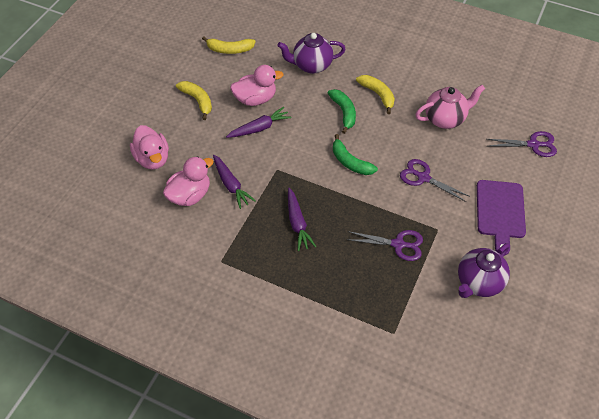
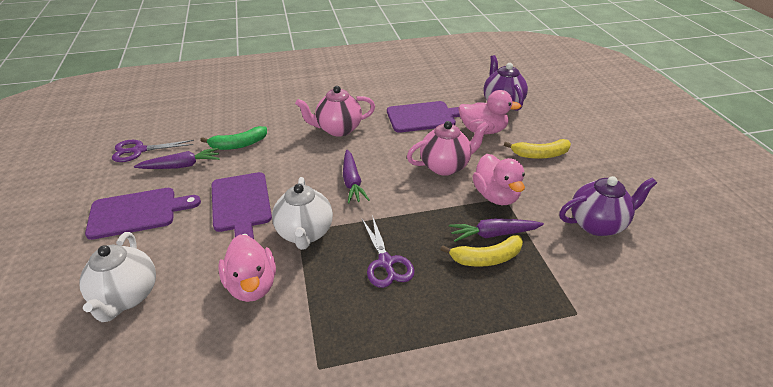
green banana: 2 -> 1
pink teapot: 1 -> 2
purple cutting board: 1 -> 3
purple scissors: 3 -> 2
white teapot: 0 -> 2
yellow banana: 3 -> 2

